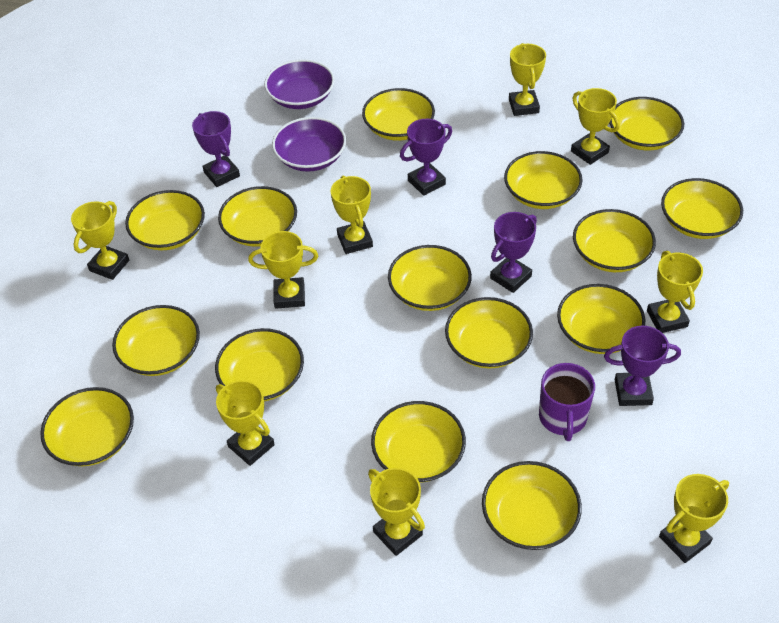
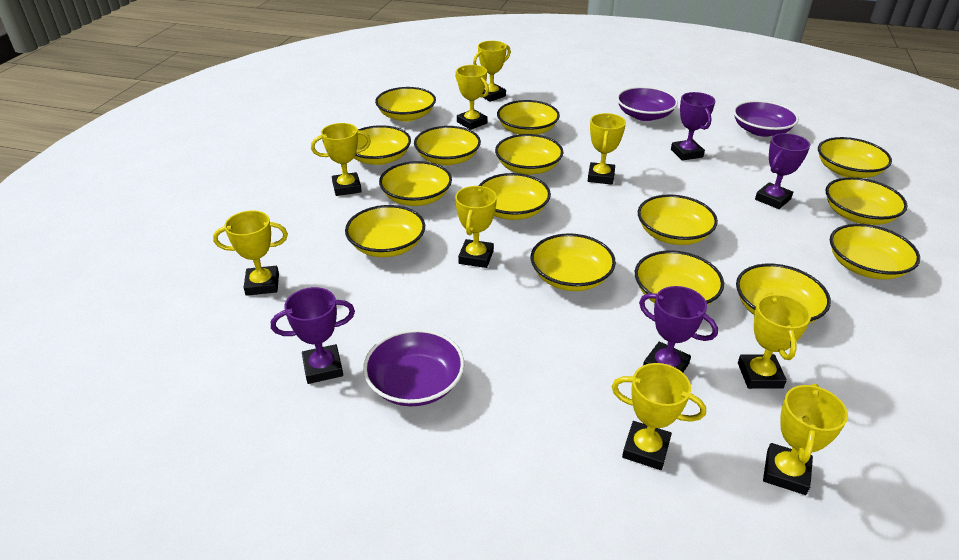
purple bowl: 2 -> 3
purple mug: 1 -> 0

